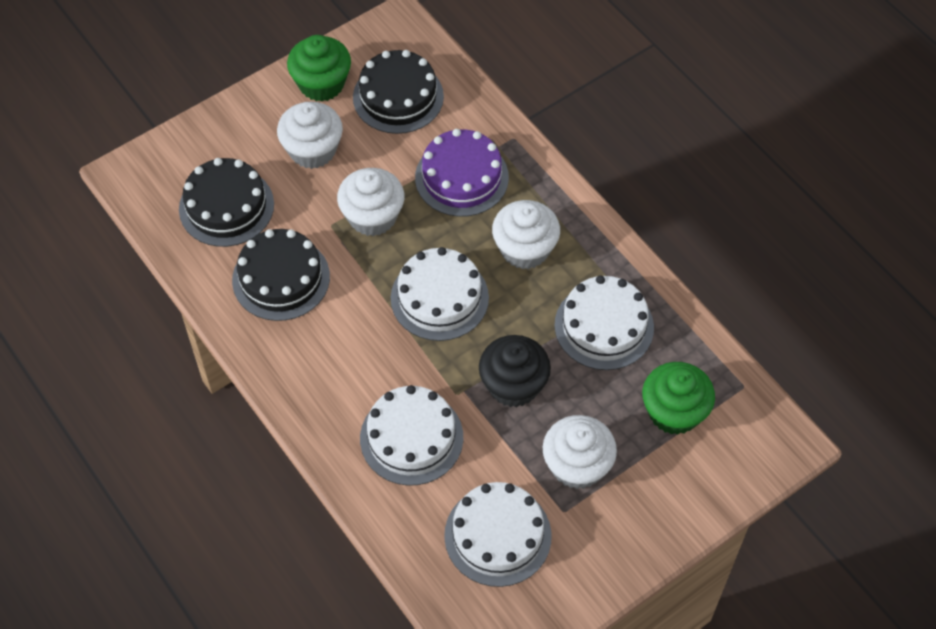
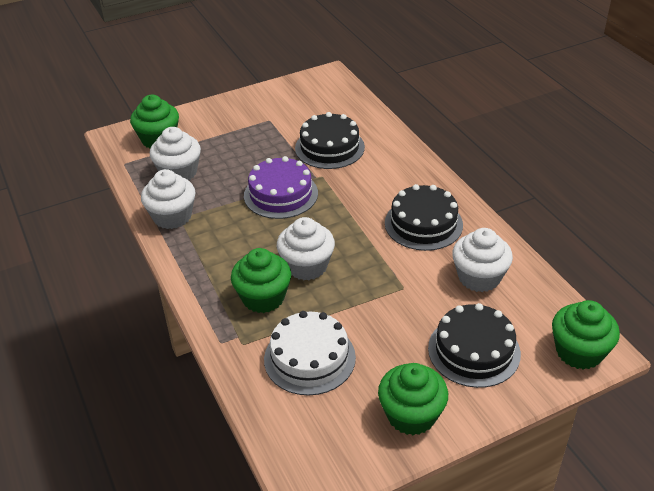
black cupcake: 1 -> 0
green cupcake: 2 -> 4
white cake: 4 -> 1

